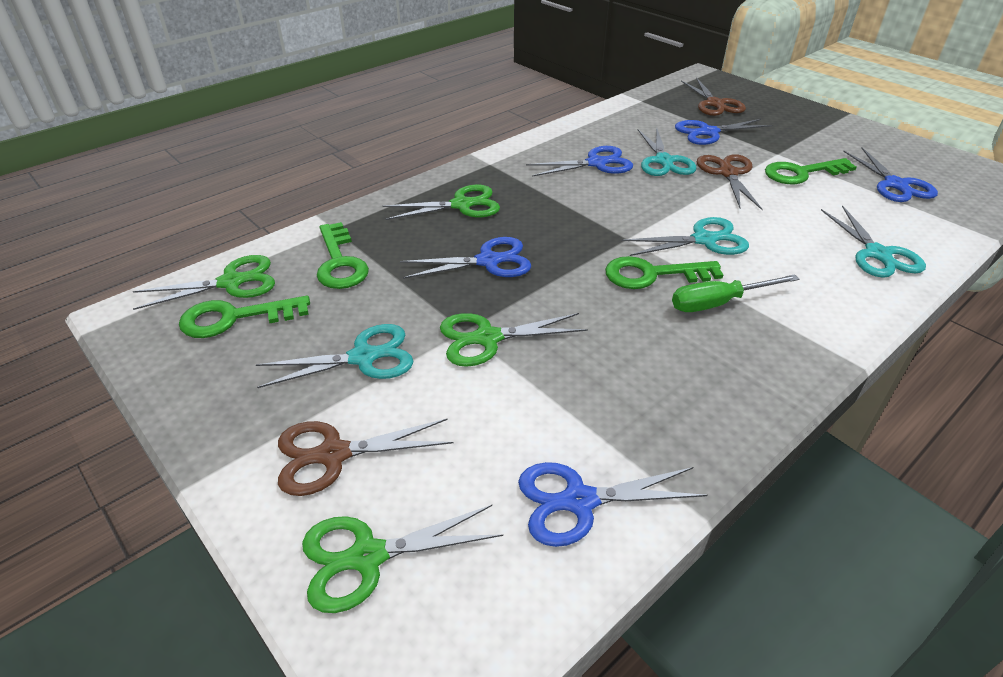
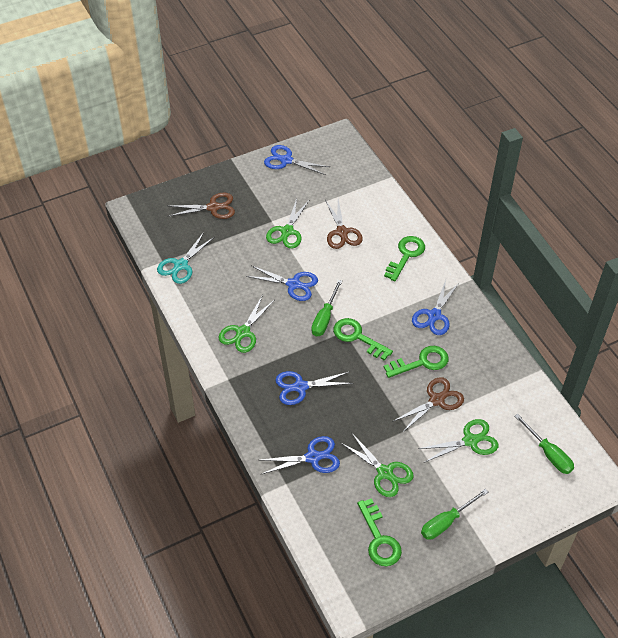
green screwdriver: 1 -> 3
turquoise scissors: 4 -> 1

